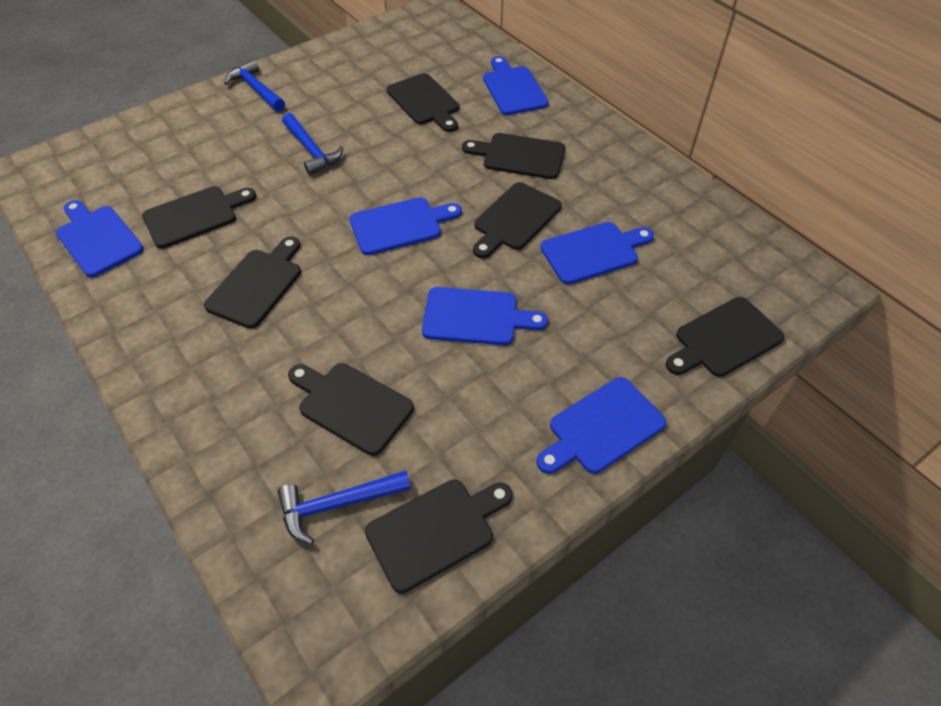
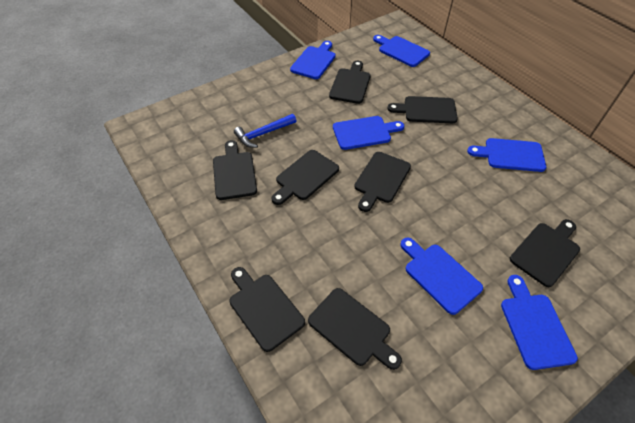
blue hammer: 3 -> 1

